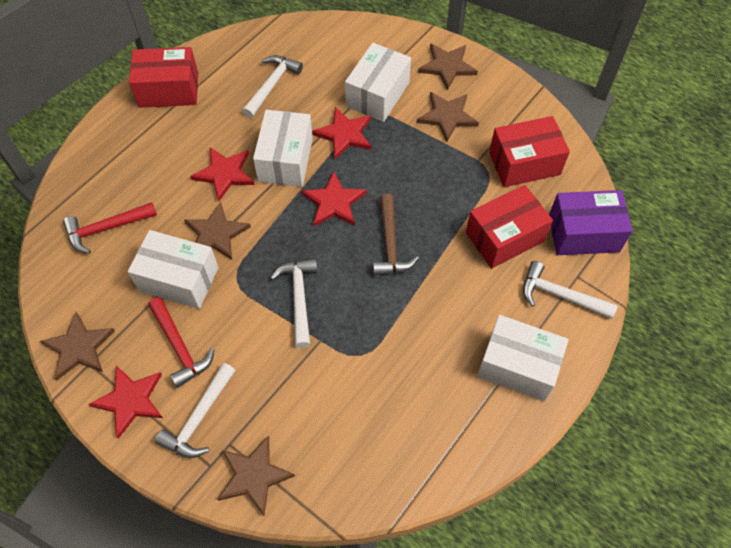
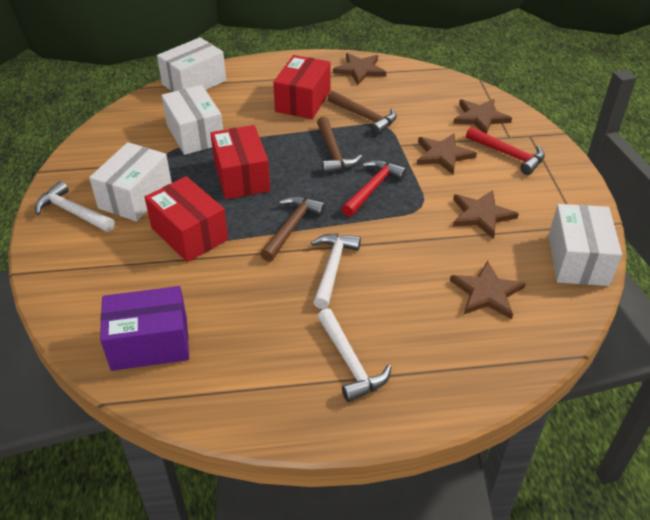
brown hammer: 1 -> 3
red star: 4 -> 0
white hammer: 4 -> 3

